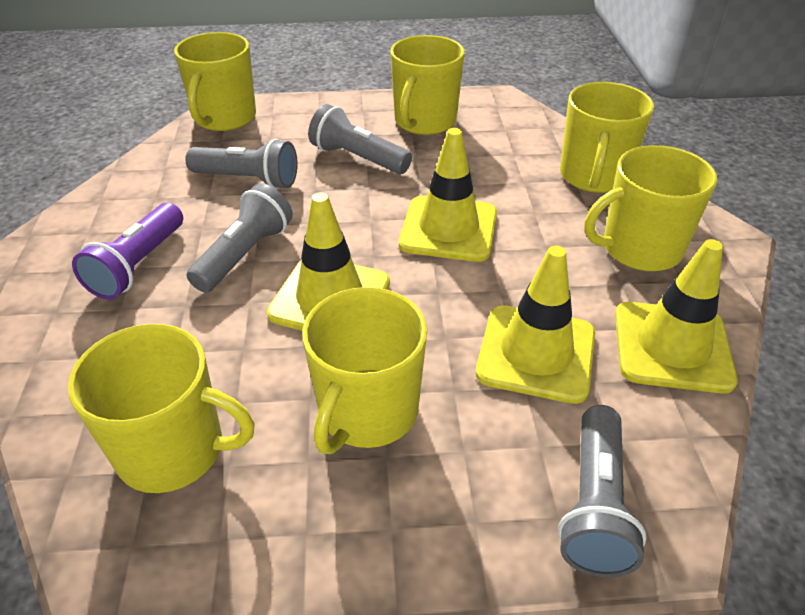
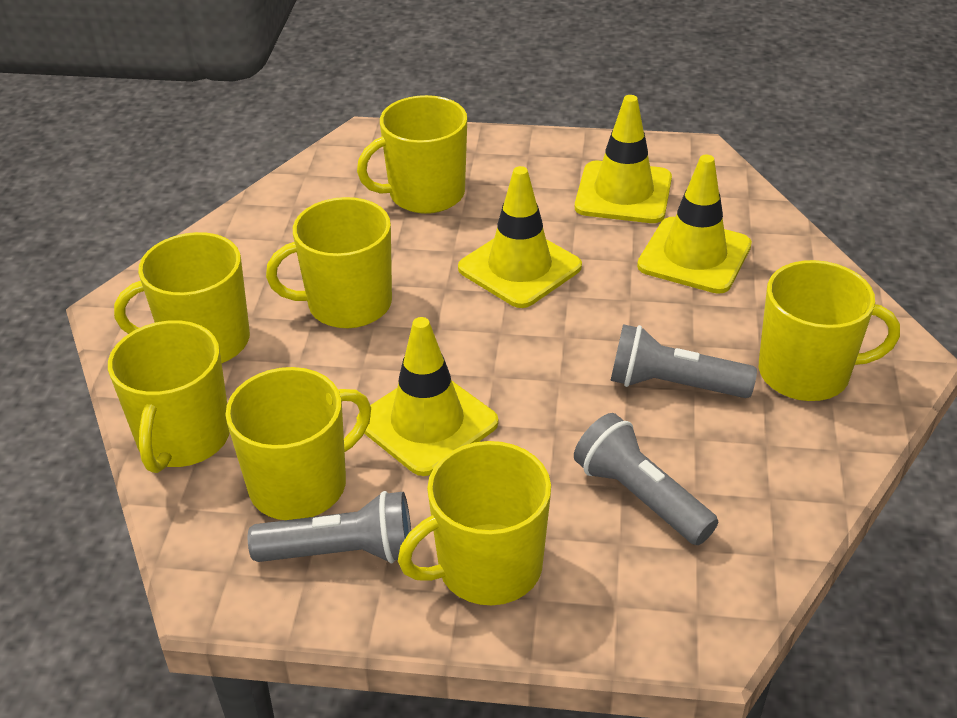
grey flashlight: 4 -> 3
purple flashlight: 1 -> 0
yellow mug: 6 -> 7

